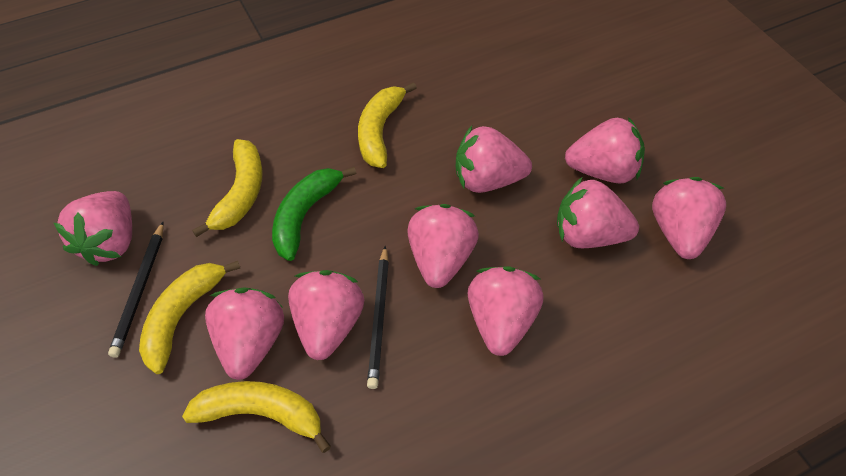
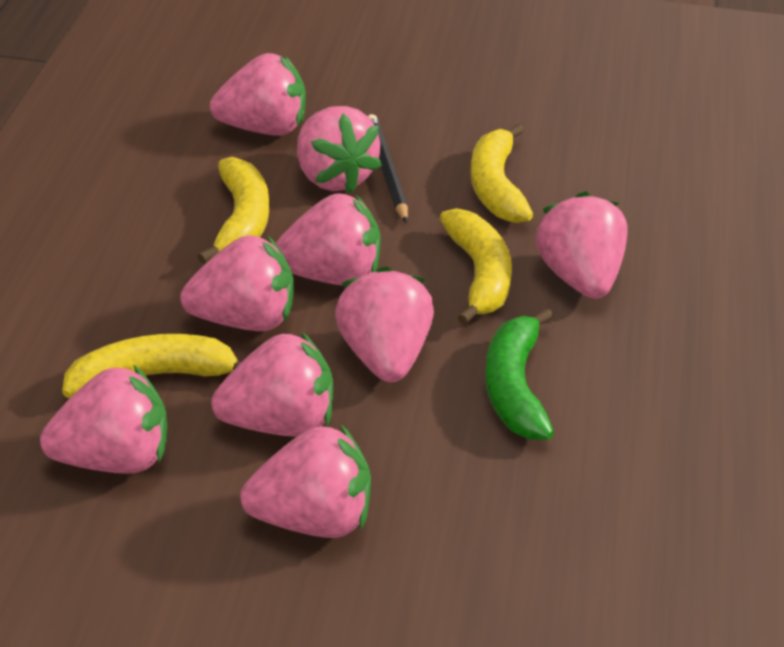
black pencil: 2 -> 1

